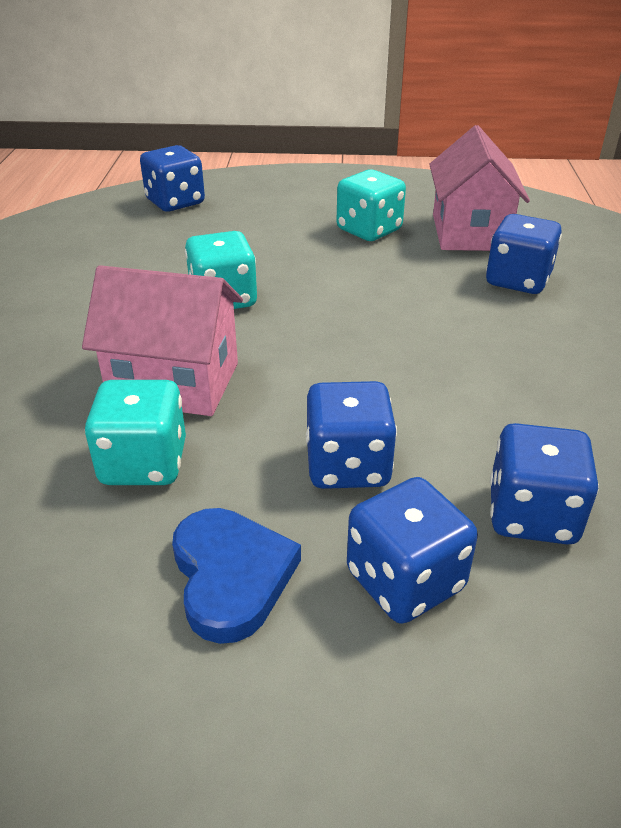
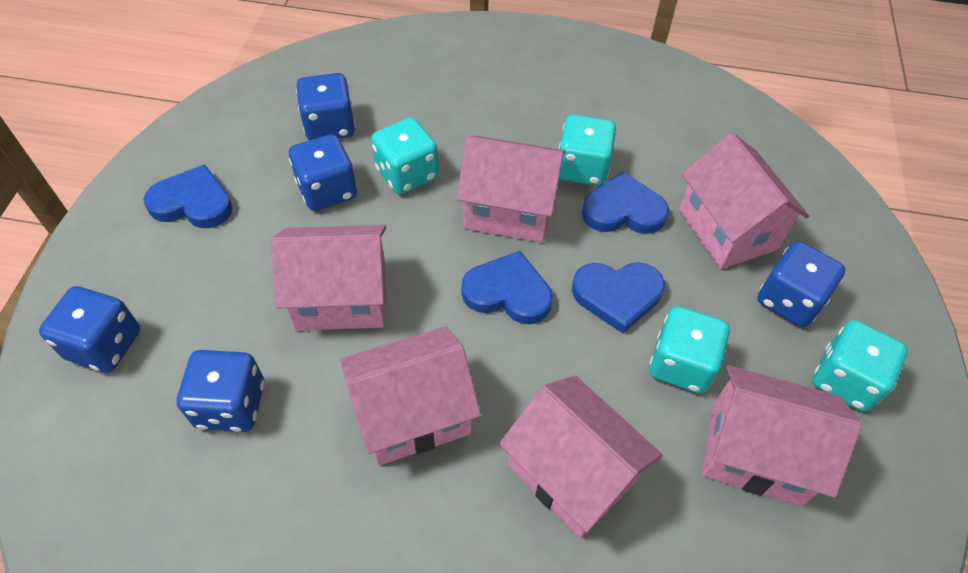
blue heart: 1 -> 4
pink house: 2 -> 6
turquoise dice: 3 -> 4

